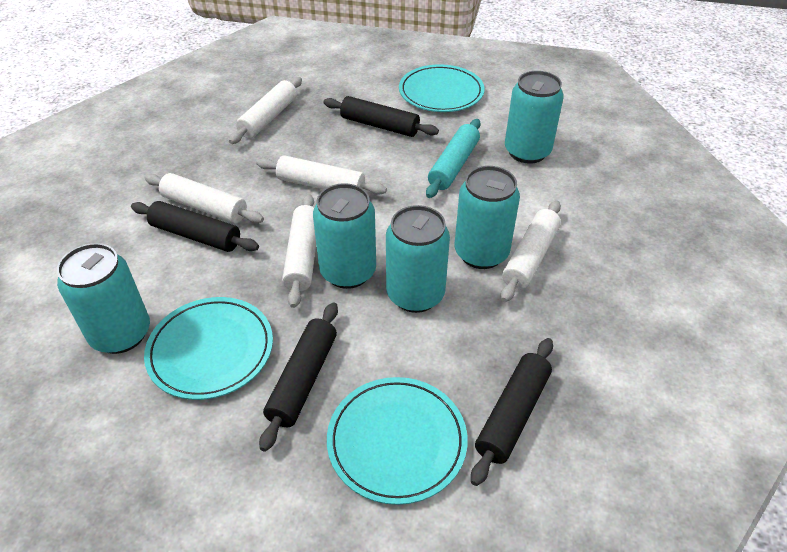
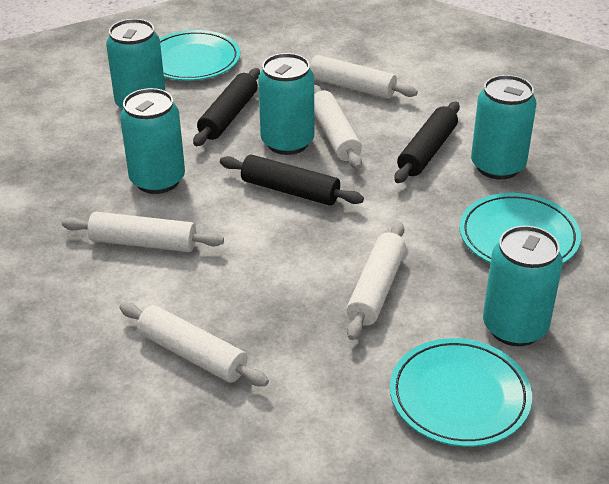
black rolling pin: 4 -> 3
turquoise rolling pin: 1 -> 0

